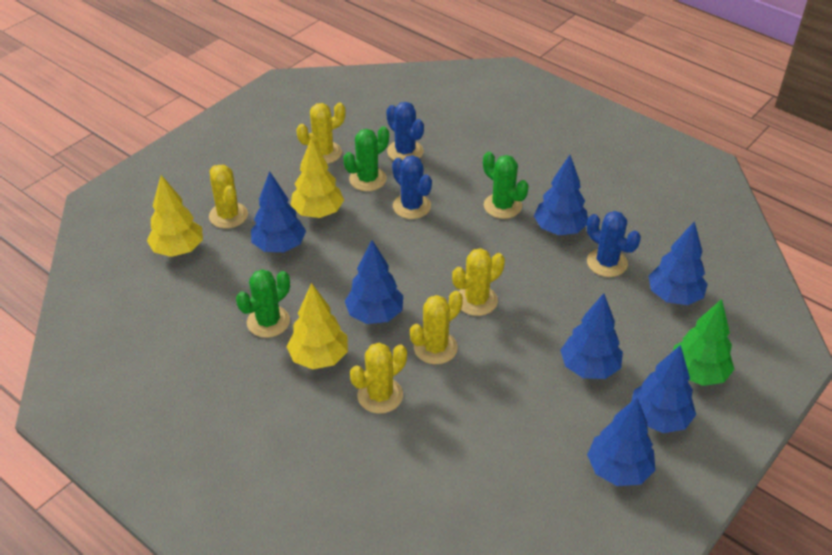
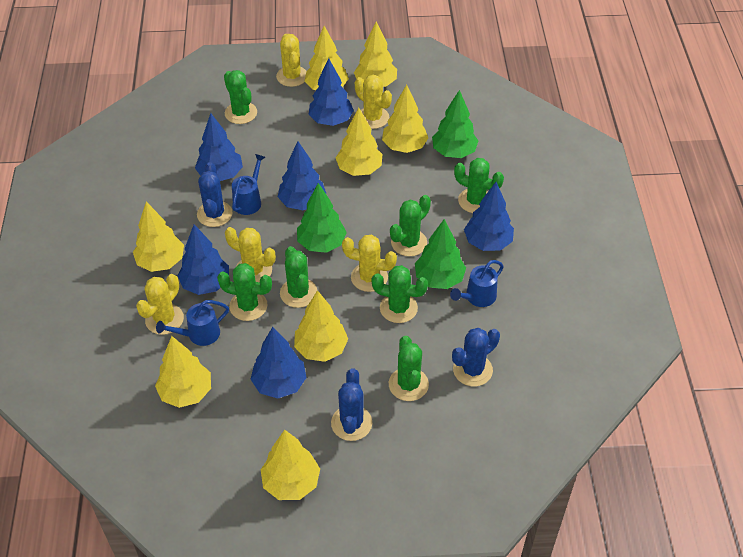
blue tree: 7 -> 6
blue watering can: 0 -> 3
green cactus: 3 -> 7
green tree: 1 -> 3
yellow tree: 3 -> 8

